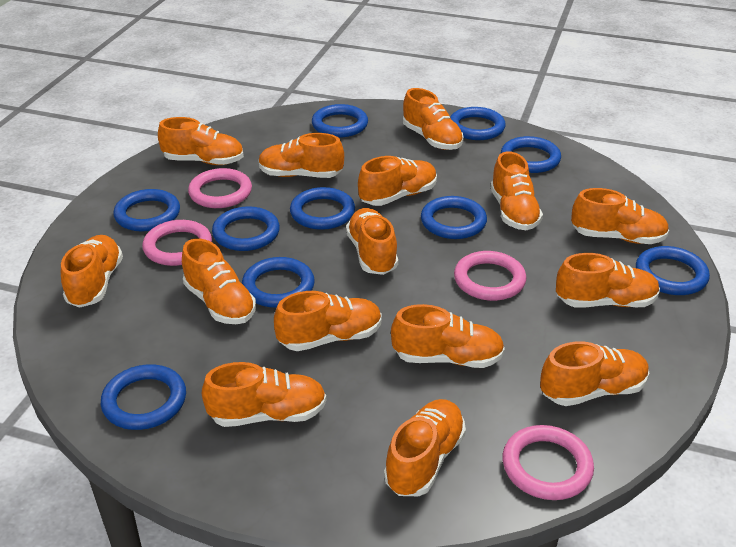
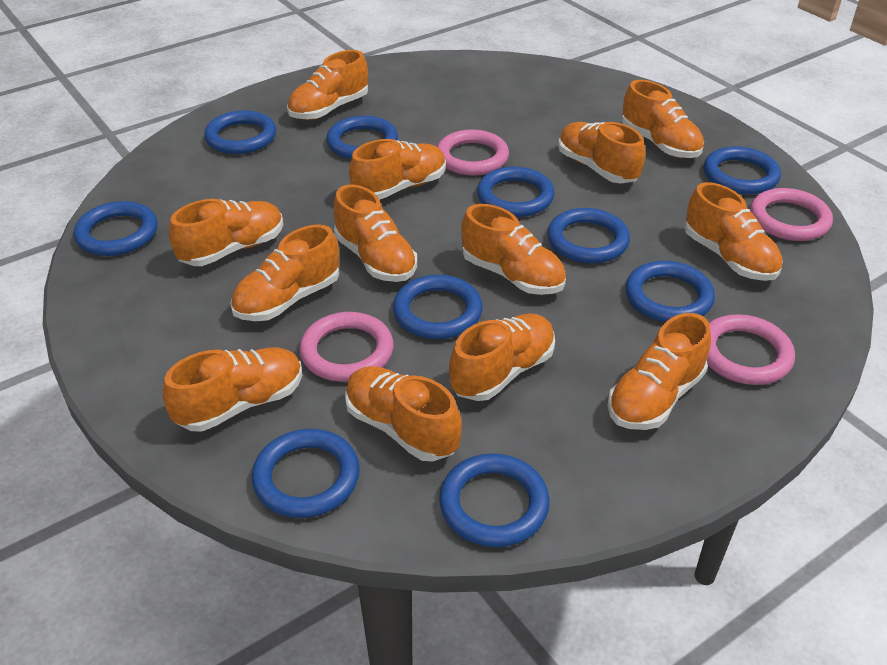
orange shoe: 15 -> 13

